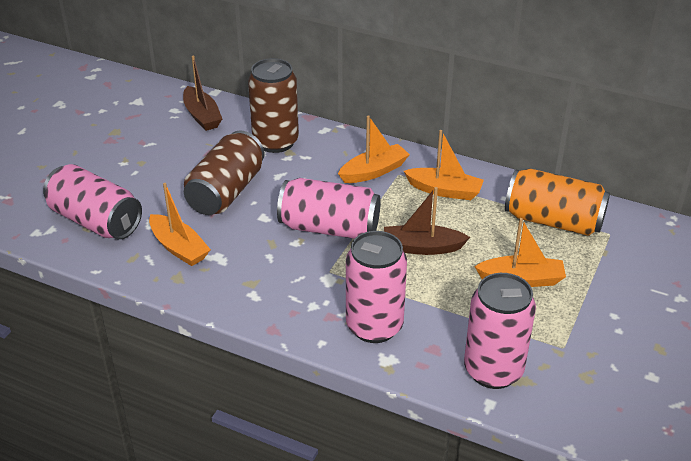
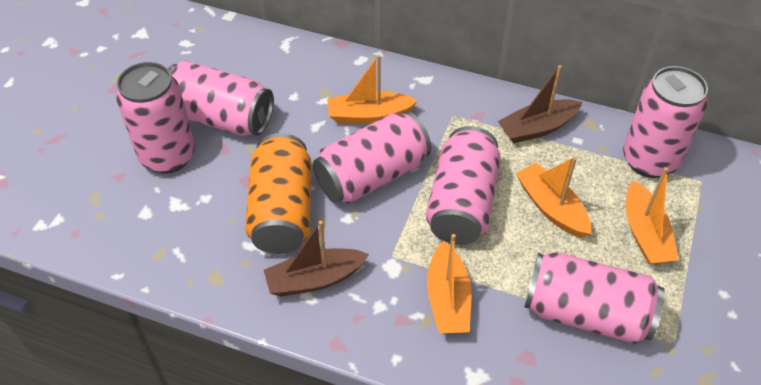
brown can: 2 -> 0
pink can: 4 -> 6

